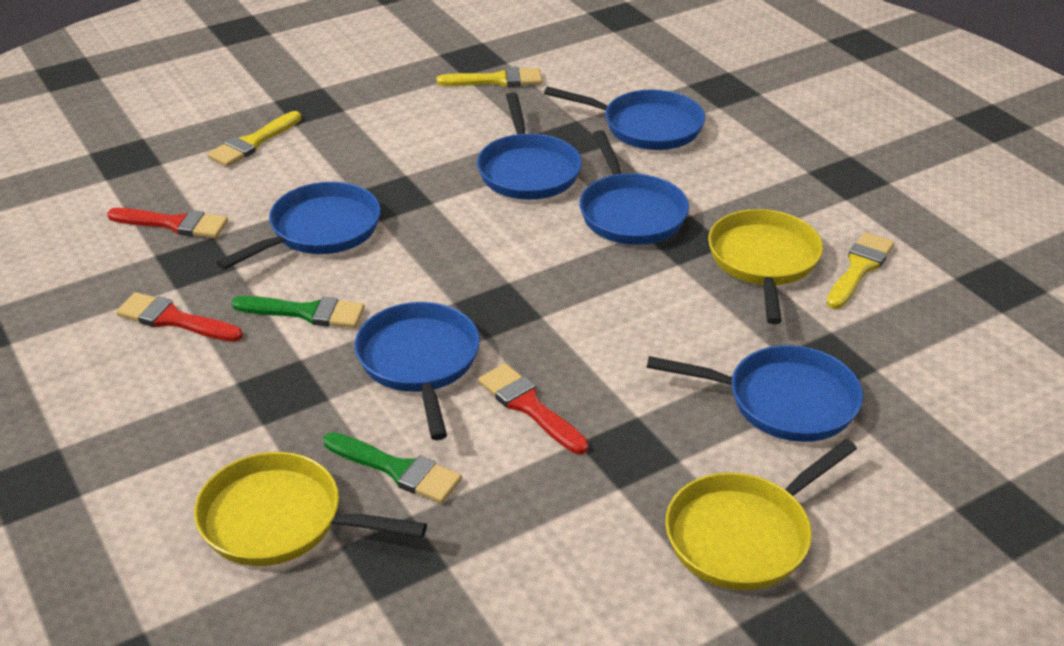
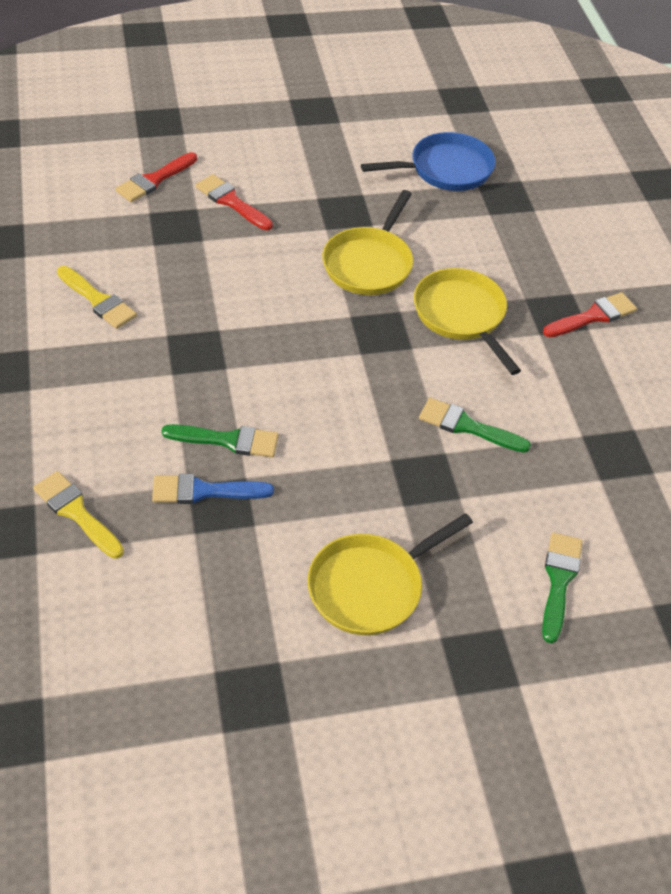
blue brush: 0 -> 1
blue pan: 6 -> 1
green brush: 2 -> 3
yellow brush: 3 -> 2

